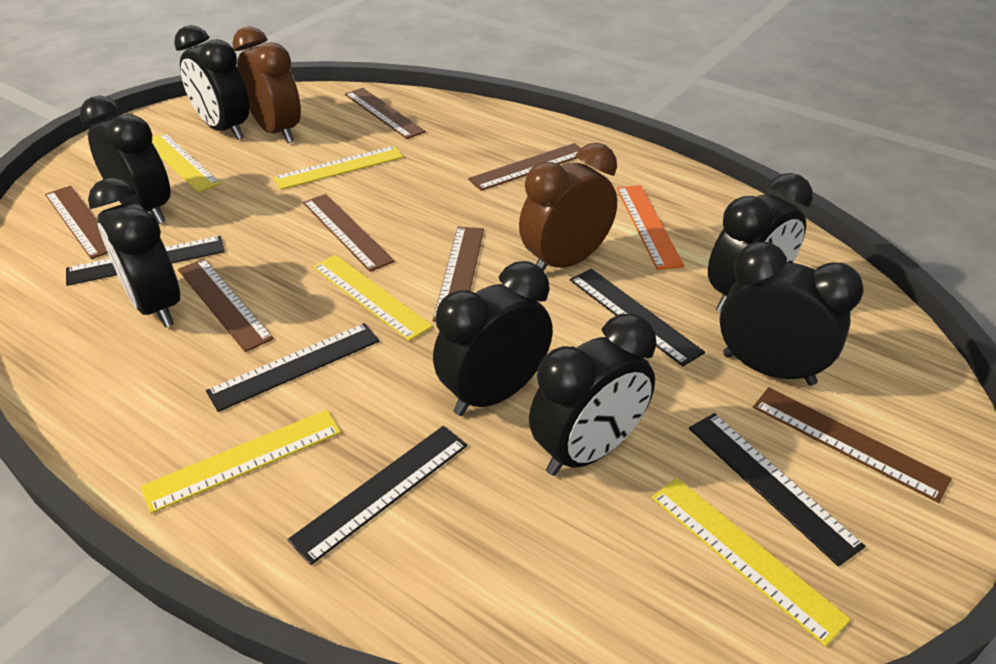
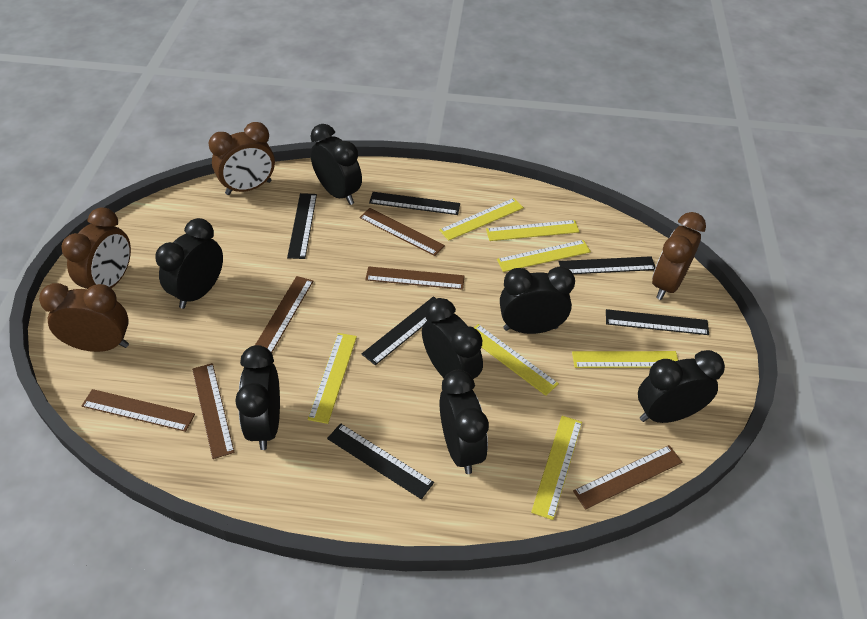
black ruler: 5 -> 6
brown clock: 2 -> 4
brown ruler: 7 -> 6
orange ruler: 1 -> 0
yellow ruler: 5 -> 7

